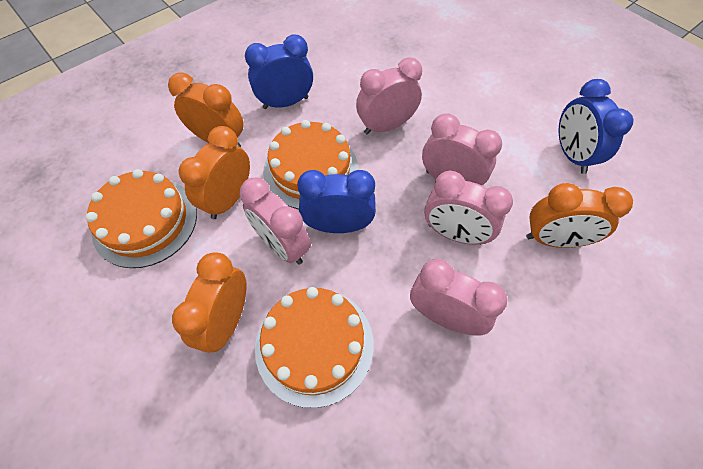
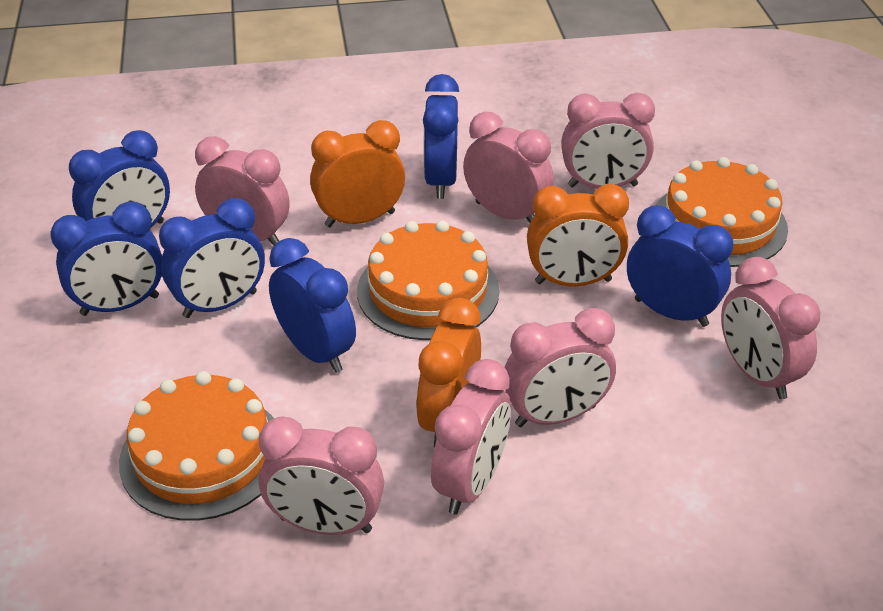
blue clock: 3 -> 6
orange clock: 4 -> 3
pink clock: 5 -> 7

